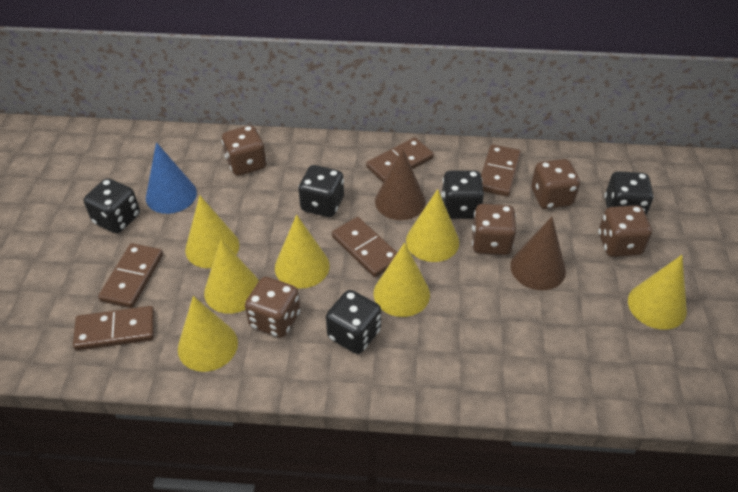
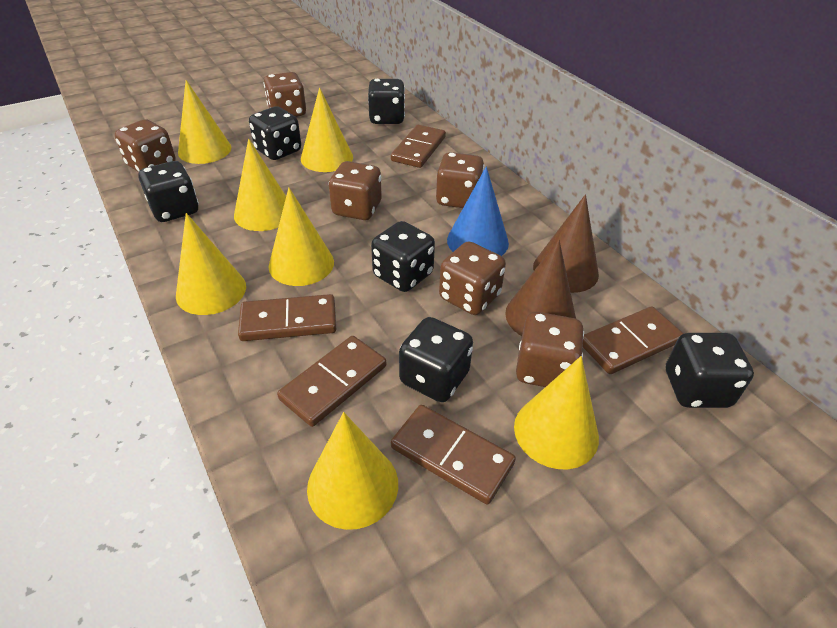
black dice: 5 -> 6
brown dice: 5 -> 6

